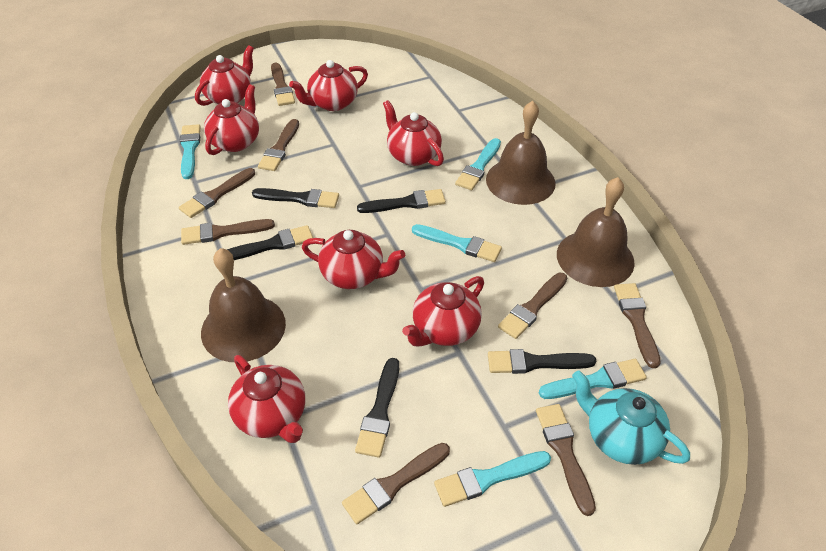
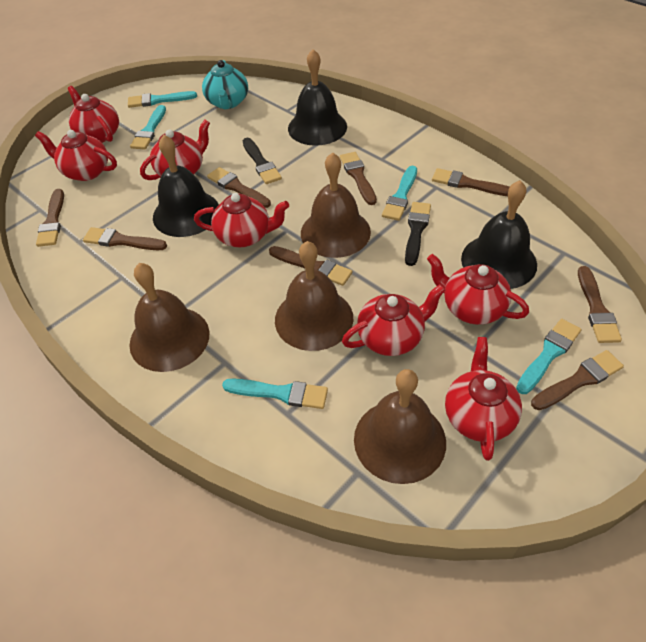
black bell: 0 -> 3
black brush: 5 -> 2
brown bell: 3 -> 4

